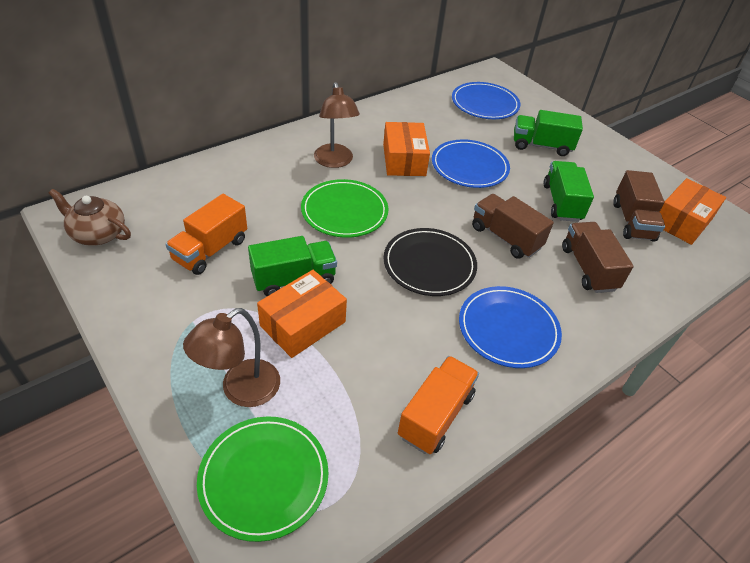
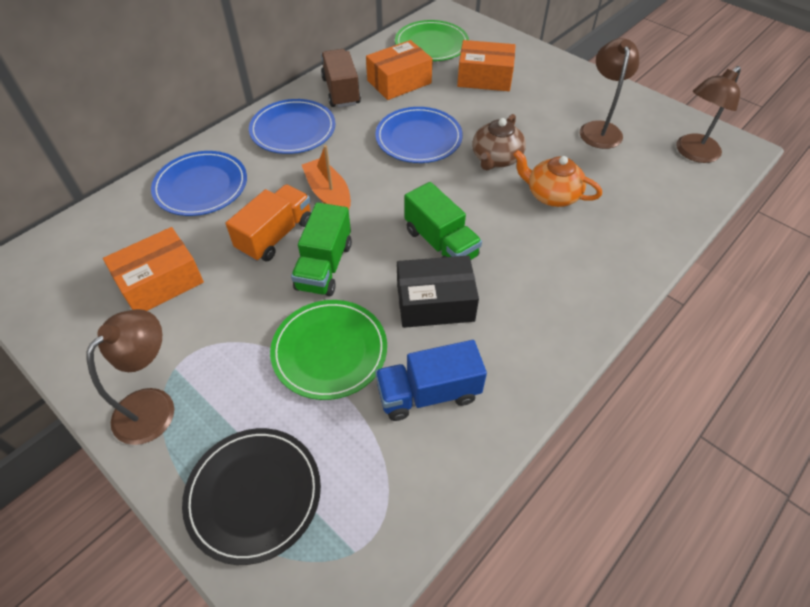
black box: 0 -> 1
blue truck: 0 -> 1
brown lamp: 2 -> 3
brown truck: 3 -> 1
green truck: 3 -> 2
orange boat: 0 -> 1
orange teapot: 0 -> 1
orange truck: 2 -> 1

